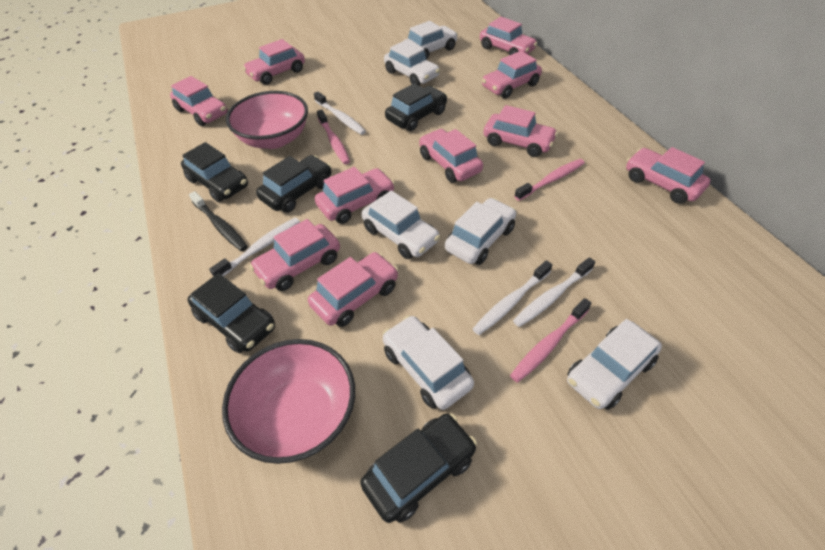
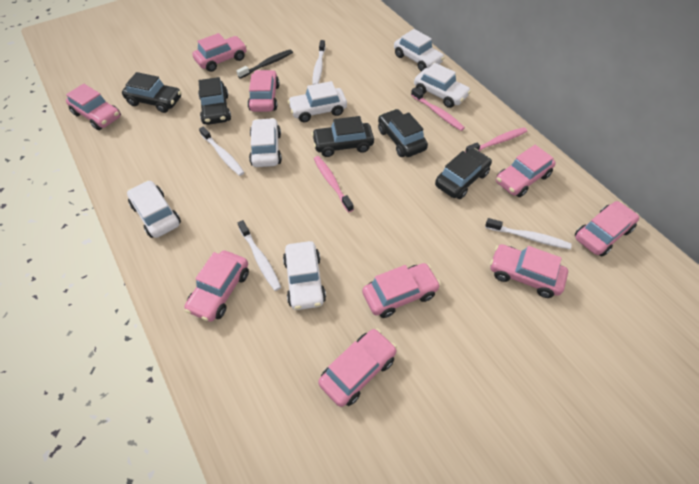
pink bowl: 2 -> 0
pink car: 10 -> 9

